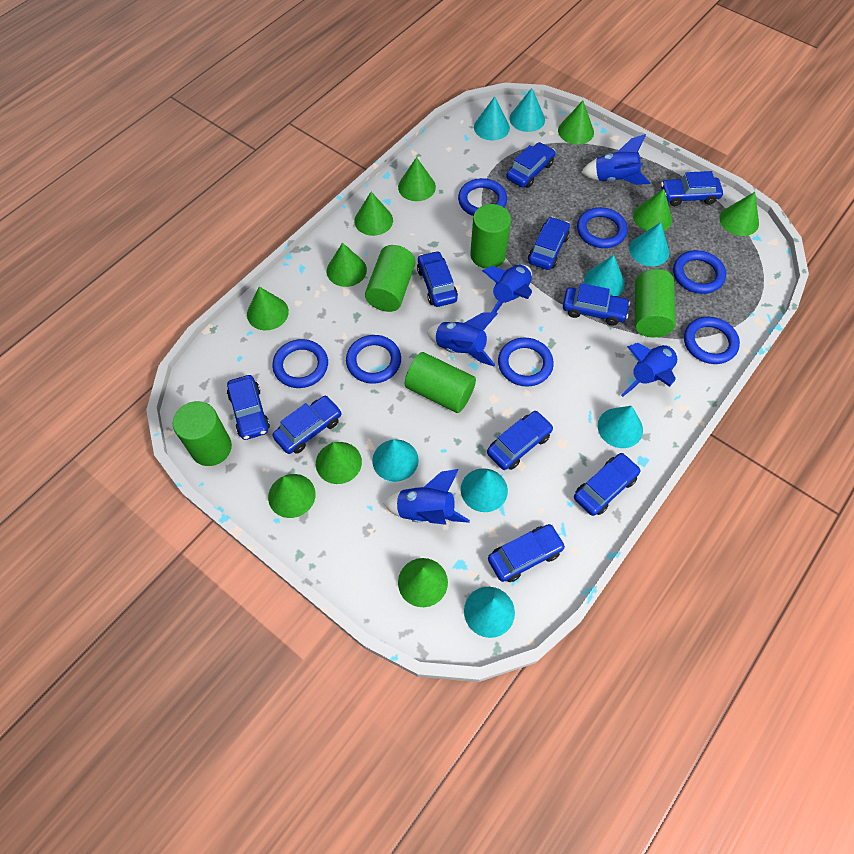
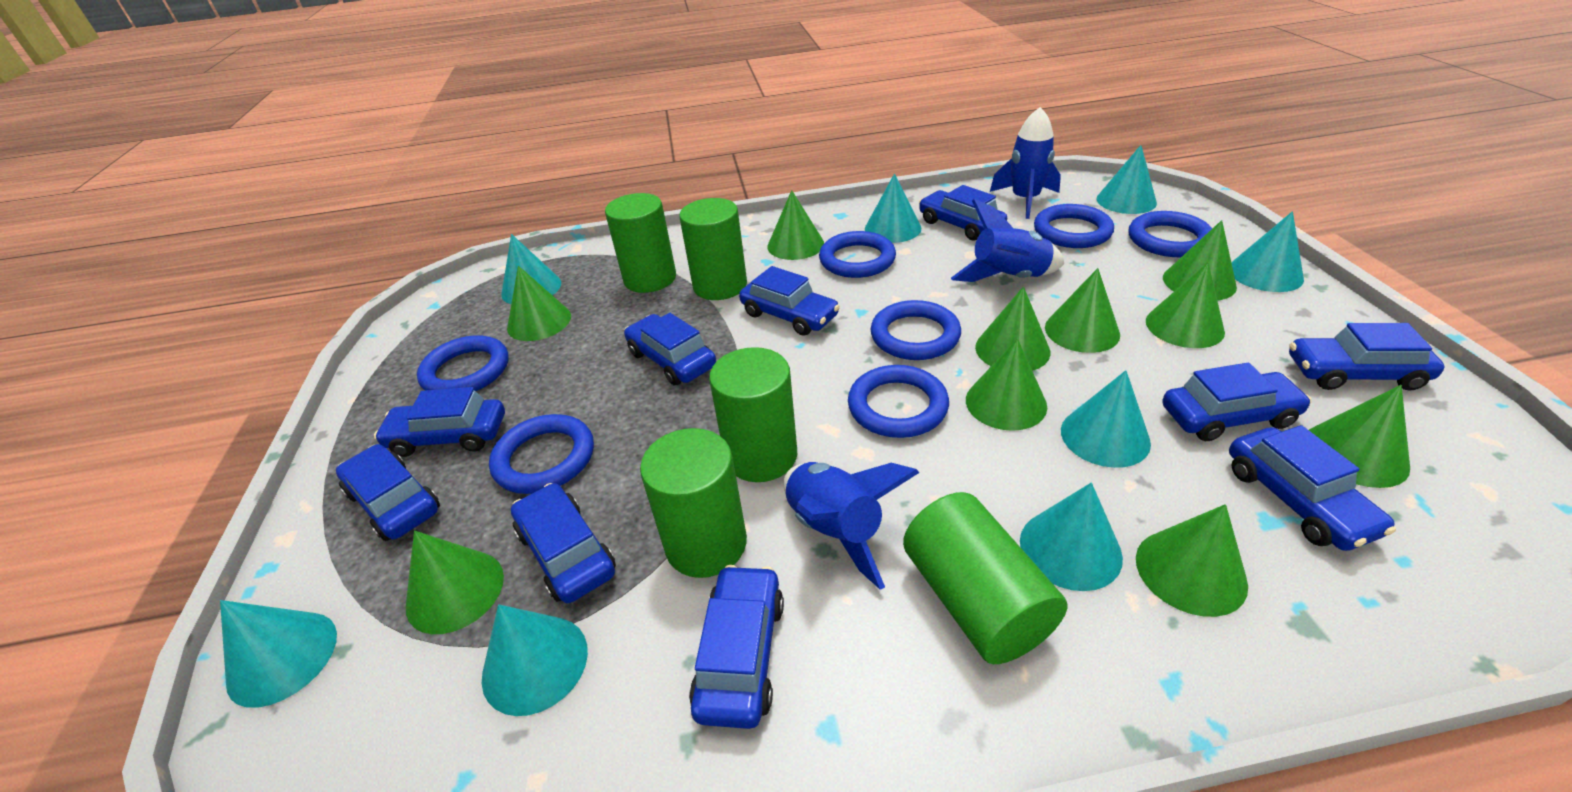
blue rocket: 5 -> 3

